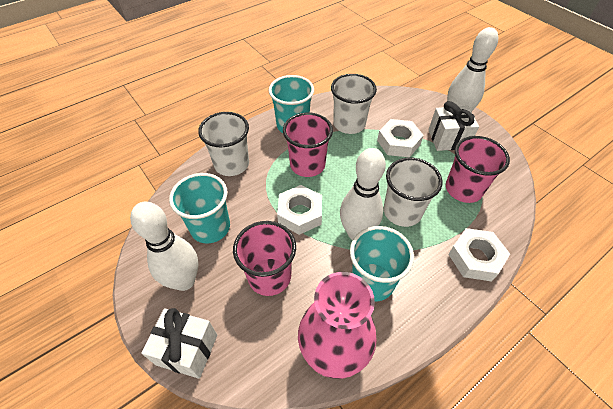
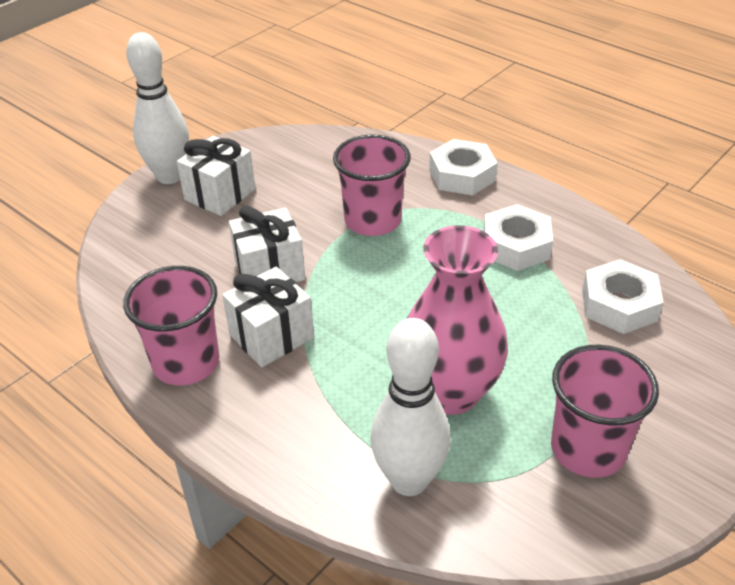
turquoise cup: 3 -> 0
white bowling pin: 3 -> 2
white cup: 3 -> 0
white gift: 2 -> 3

